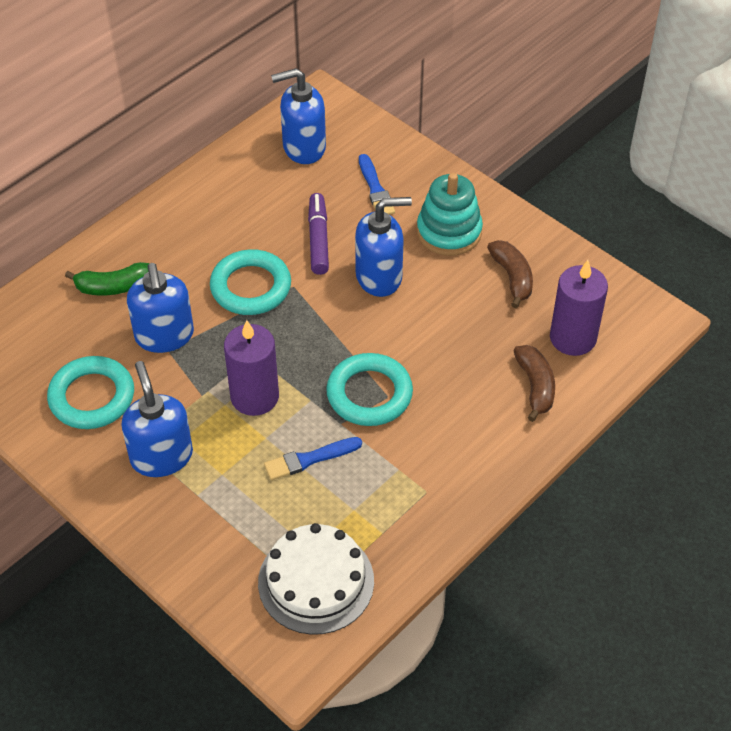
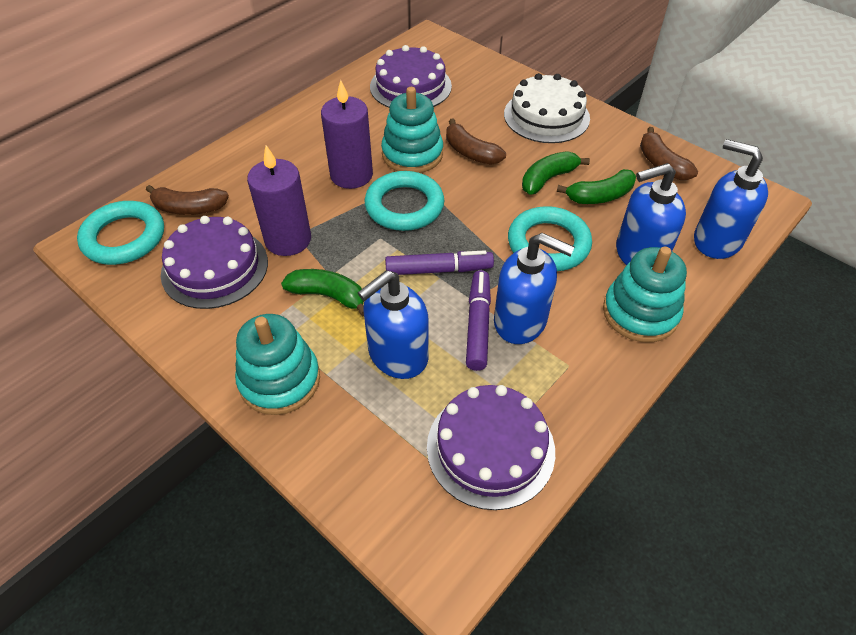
blue brush: 2 -> 0
brown banana: 2 -> 3
green banana: 1 -> 3
purple cake: 0 -> 3
purple marker: 1 -> 2
turquoise stacking toy: 1 -> 3

